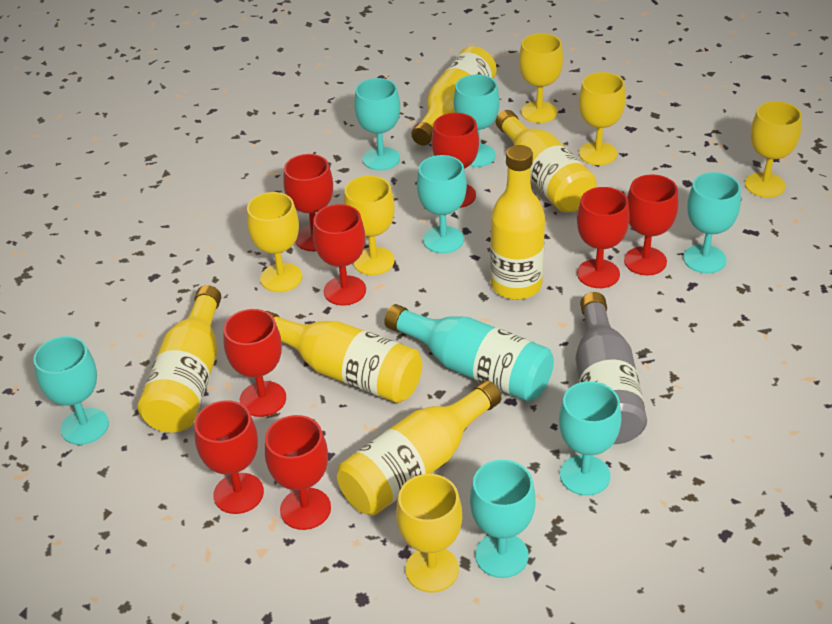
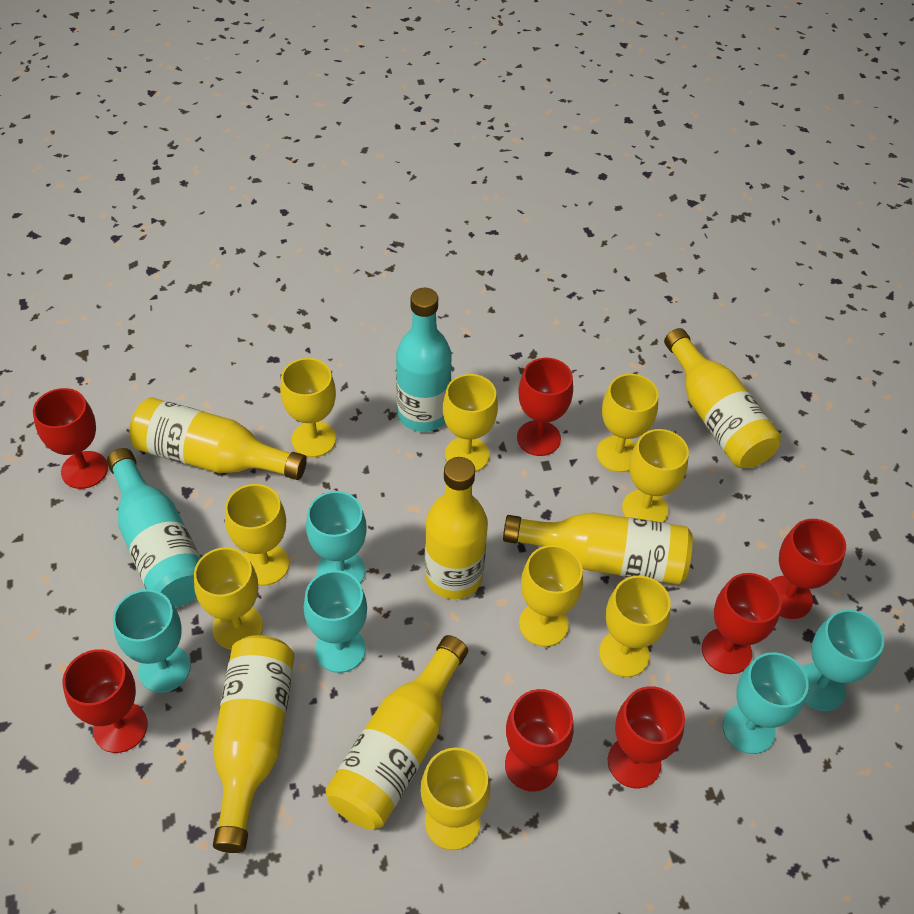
grey bottle: 1 -> 0
red goblet: 8 -> 7
turquoise bottle: 1 -> 2
turquoise goblet: 7 -> 5
yellow goblet: 6 -> 9

